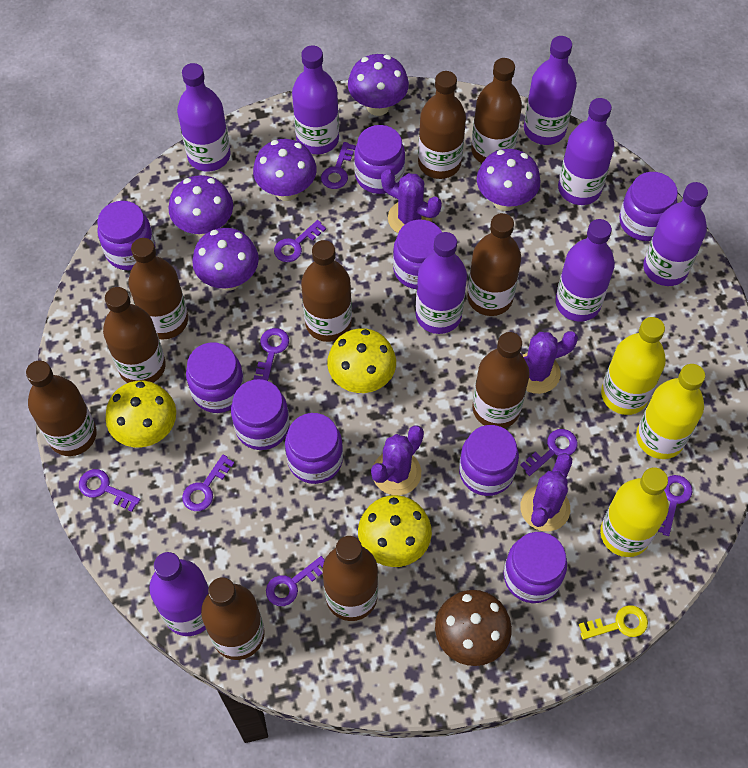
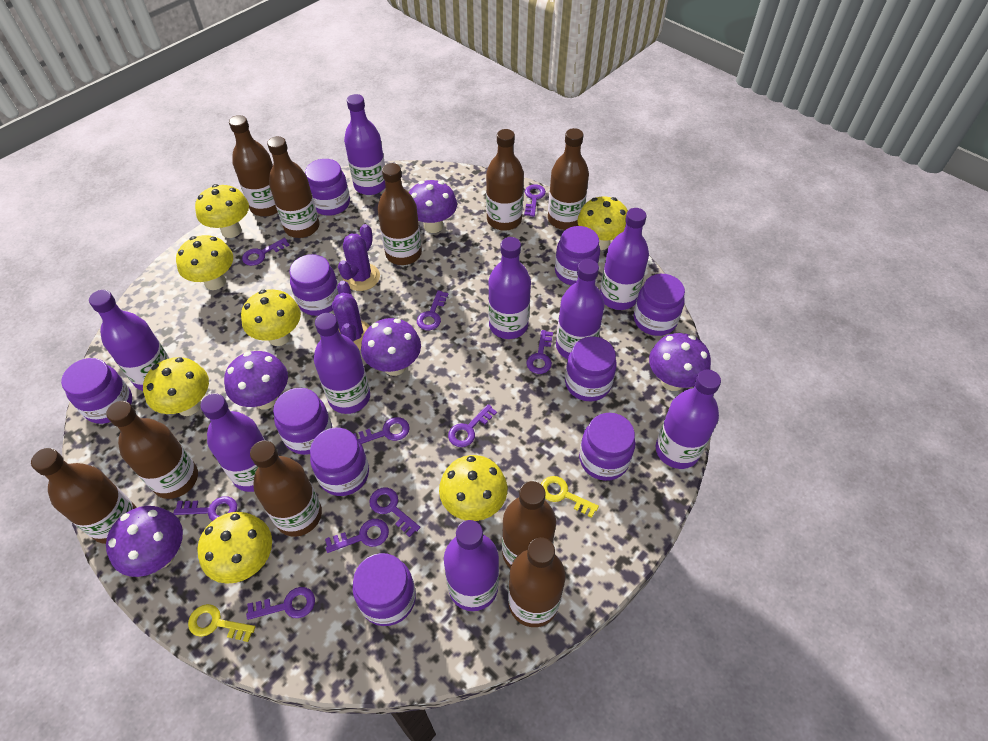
brown mushroom: 1 -> 0
purple bottle: 8 -> 9
purple cactus: 4 -> 2
purple jar: 9 -> 10
purple key: 8 -> 10
yellow bottle: 3 -> 0
yellow key: 1 -> 2
yellow mushroom: 3 -> 7

